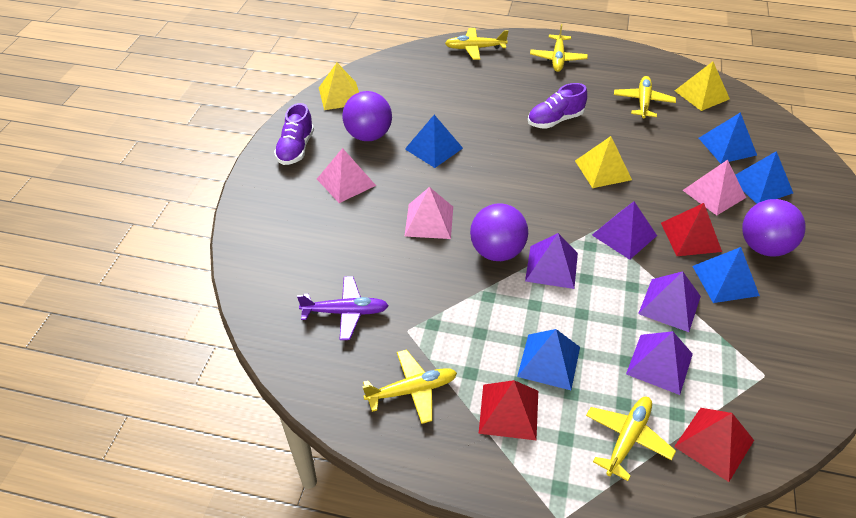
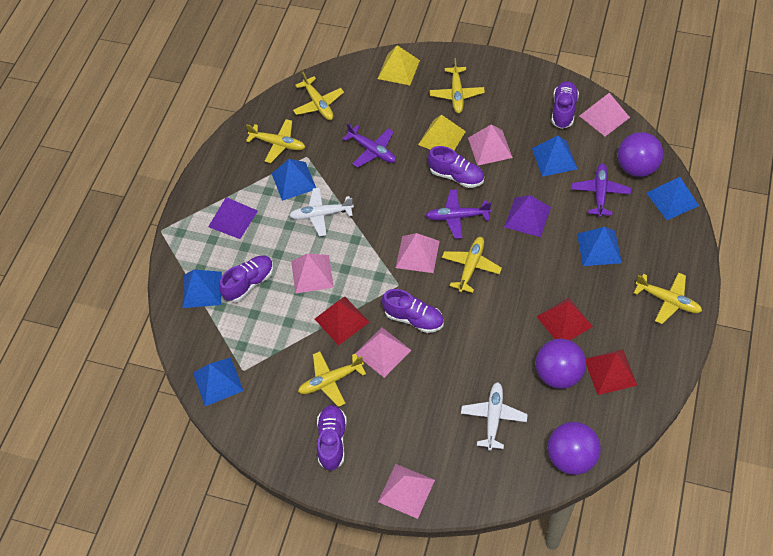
blue pyramid: 5 -> 6
pink pyramid: 3 -> 6
purple plane: 1 -> 3
purple pyramid: 4 -> 2
purple shoe: 2 -> 5
white plane: 0 -> 2
yellow plane: 5 -> 6
yellow pyramid: 3 -> 2

